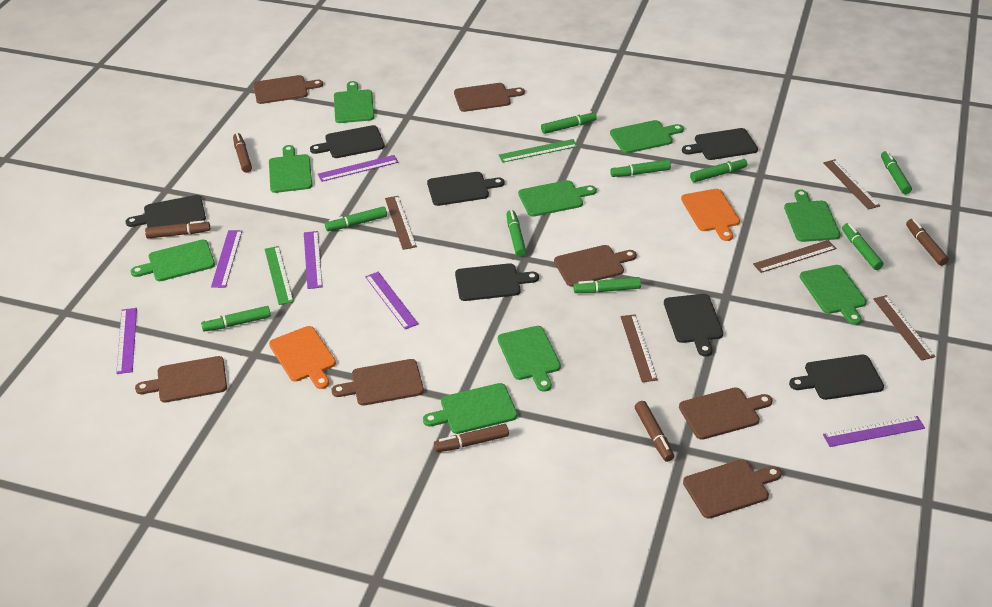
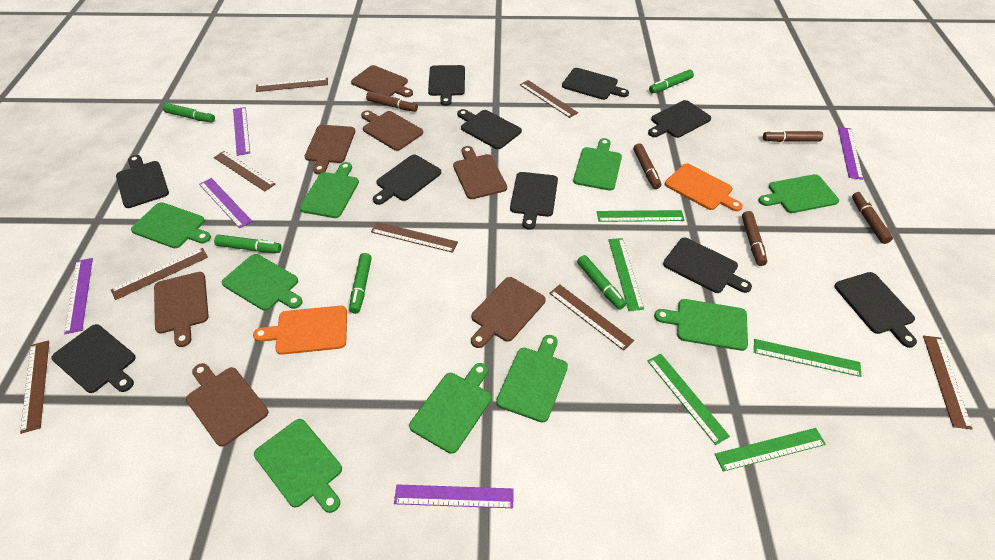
black cutting board: 7 -> 10
brown ruler: 5 -> 8
green marker: 9 -> 5
green ruler: 2 -> 5
purple ruler: 6 -> 5

